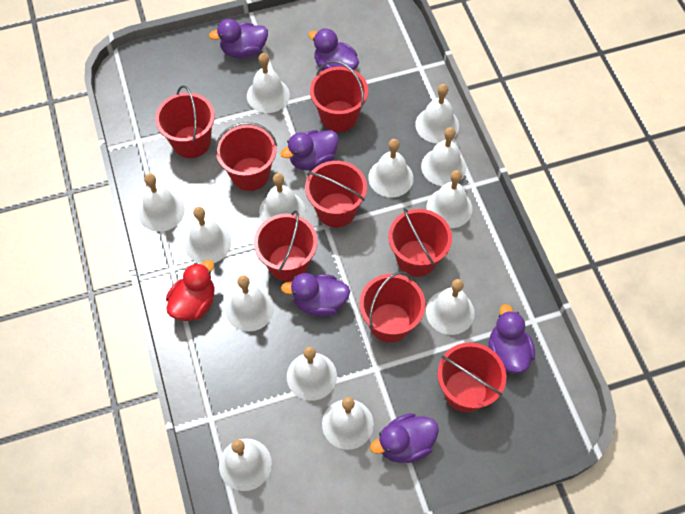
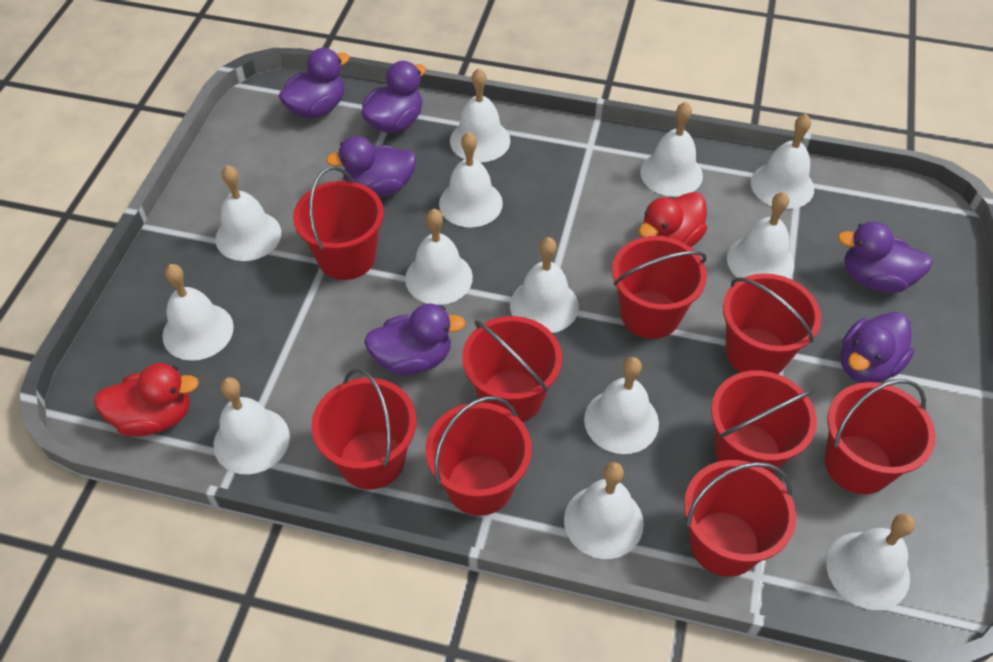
red bucket: 8 -> 9
red duck: 1 -> 2

